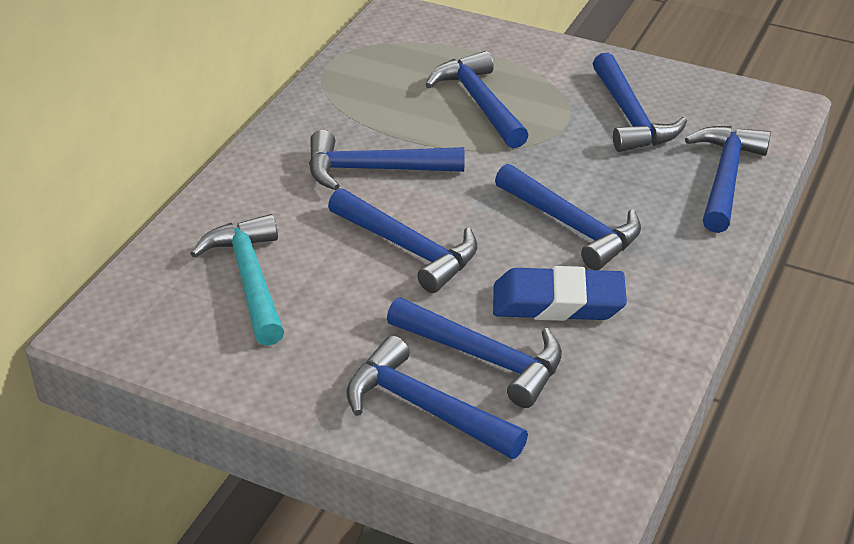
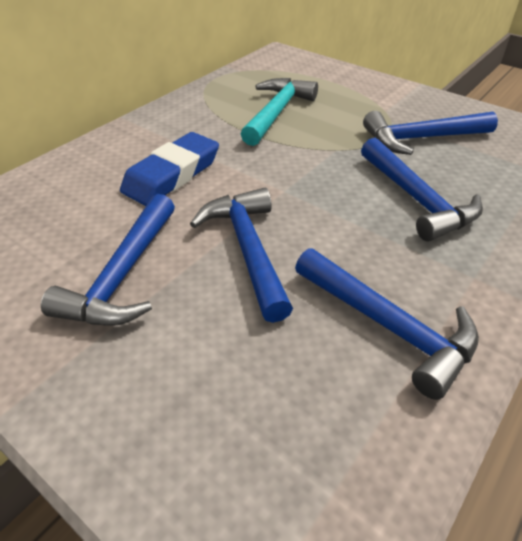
blue hammer: 8 -> 5

